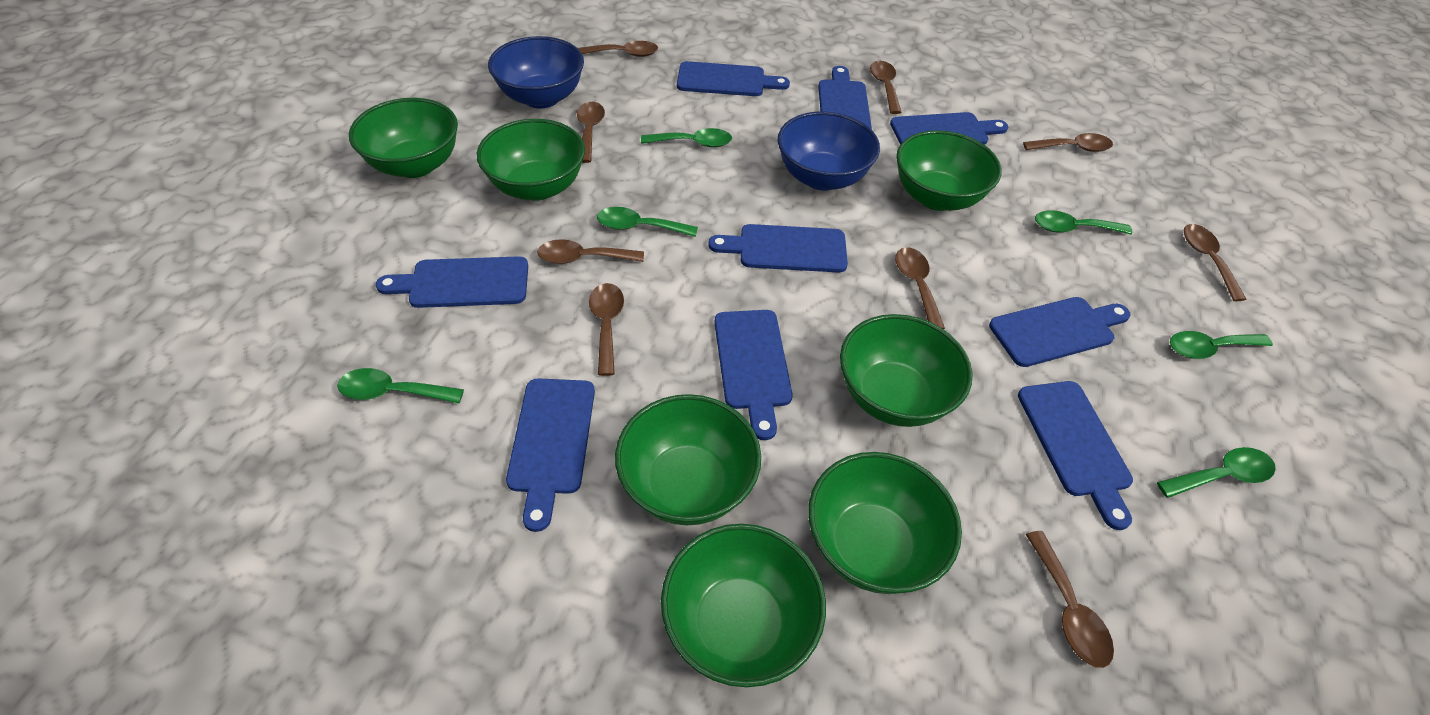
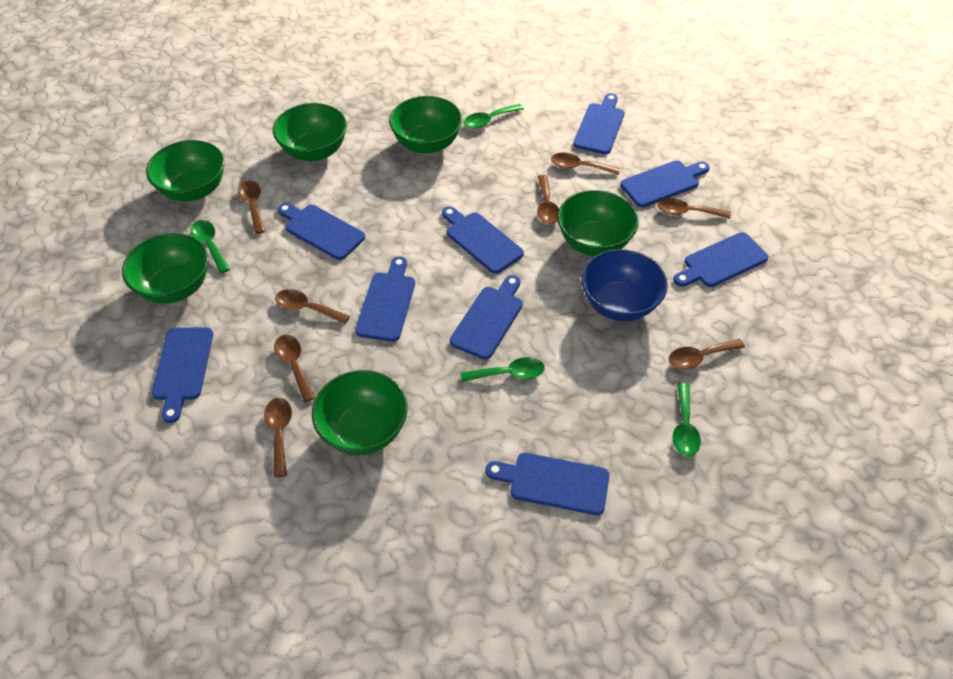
blue bowl: 2 -> 1
brown spoon: 9 -> 8
green bowl: 7 -> 6
green spoon: 6 -> 4

